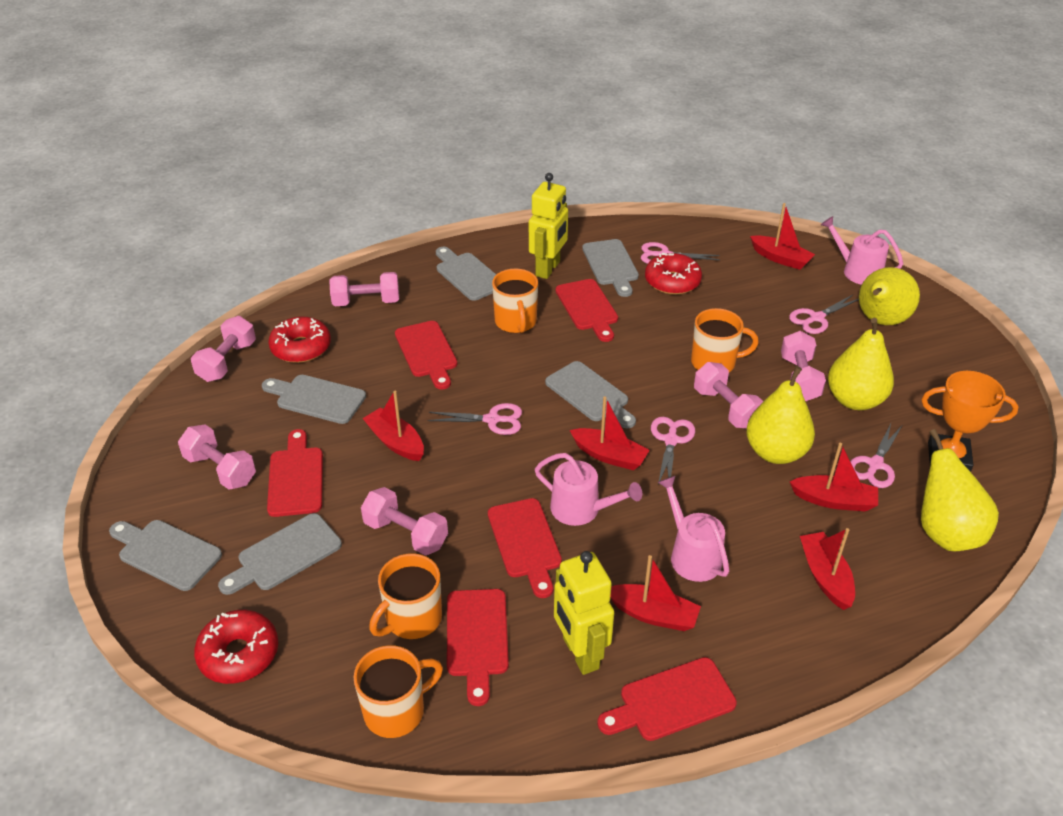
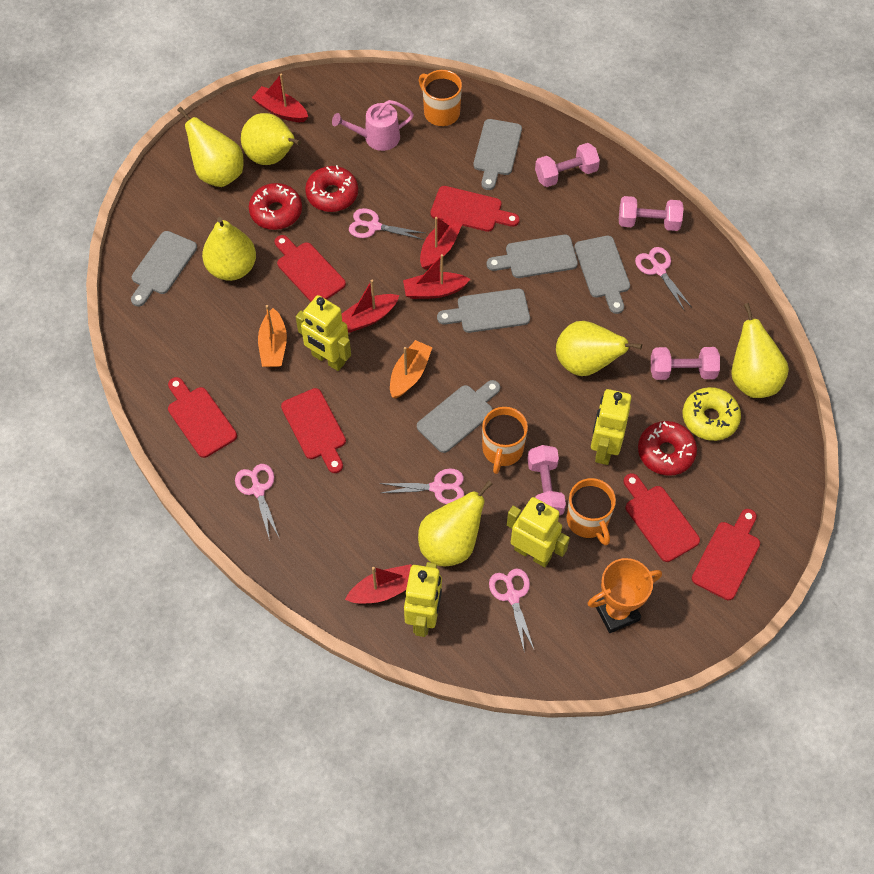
orange boat: 0 -> 2
orange mug: 4 -> 3
pink dumbbell: 6 -> 4
pink watering can: 3 -> 1
red boat: 6 -> 5
yellow donut: 0 -> 1
yellow pear: 4 -> 6
yellow robot: 2 -> 4

